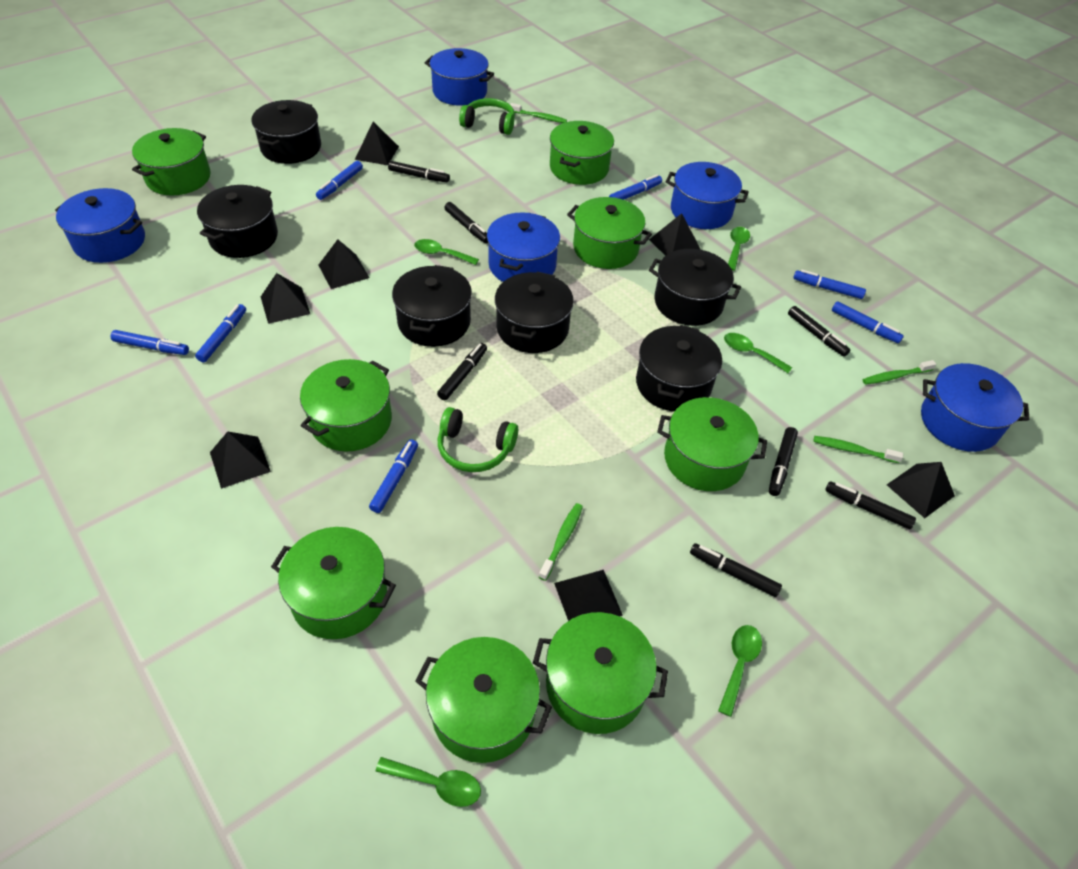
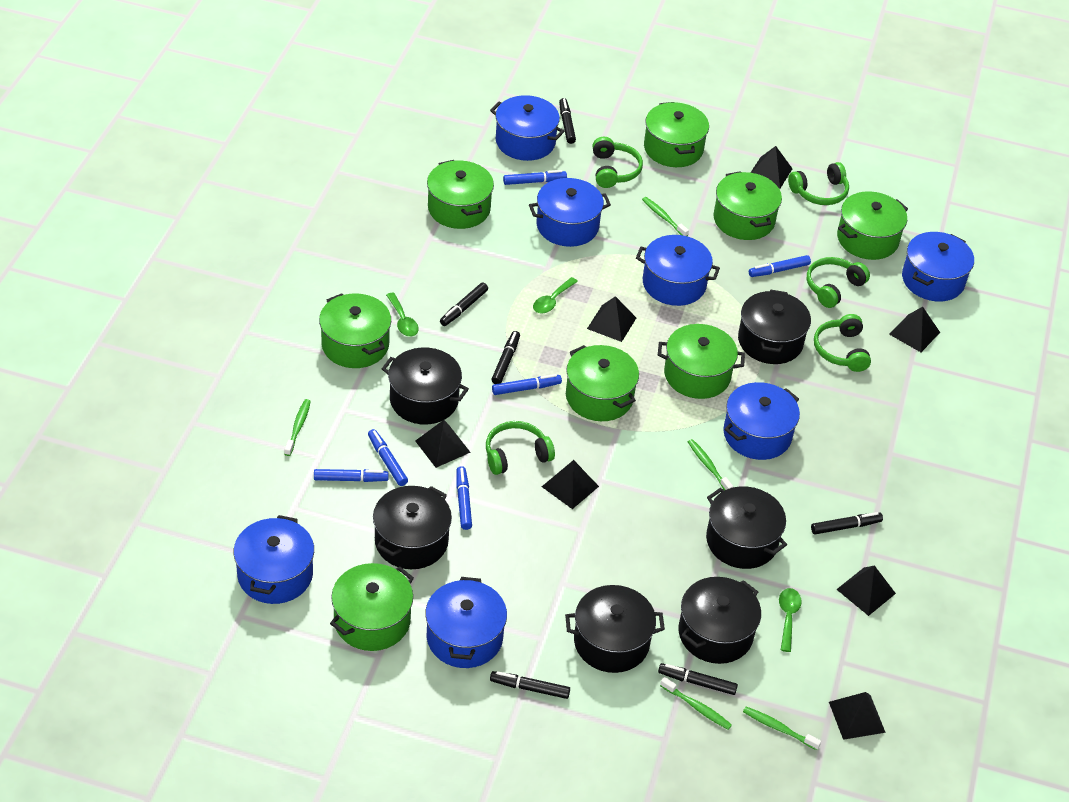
black marker: 7 -> 6
blue marker: 7 -> 6
blue pot: 5 -> 7
green headphones: 2 -> 5
green spoon: 5 -> 3
green toothbrush: 4 -> 5

